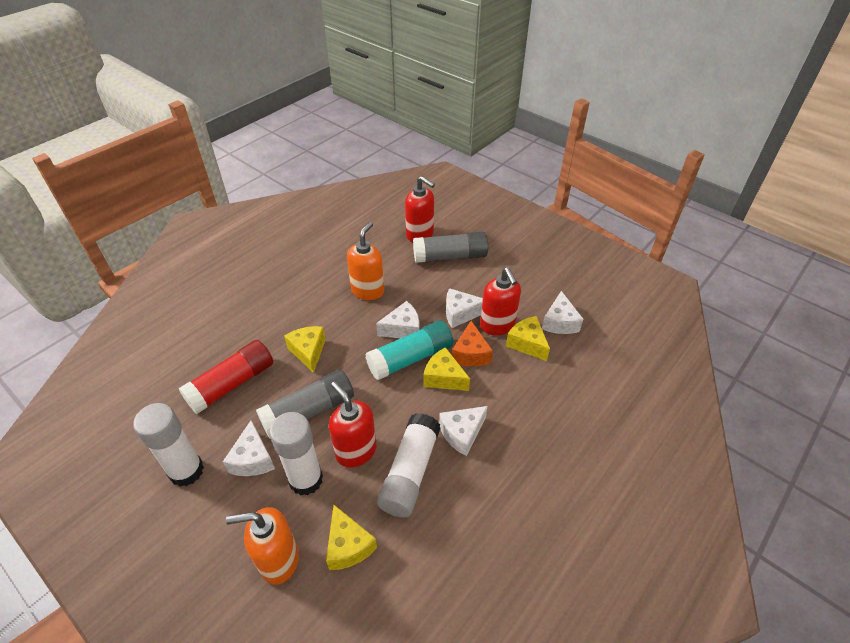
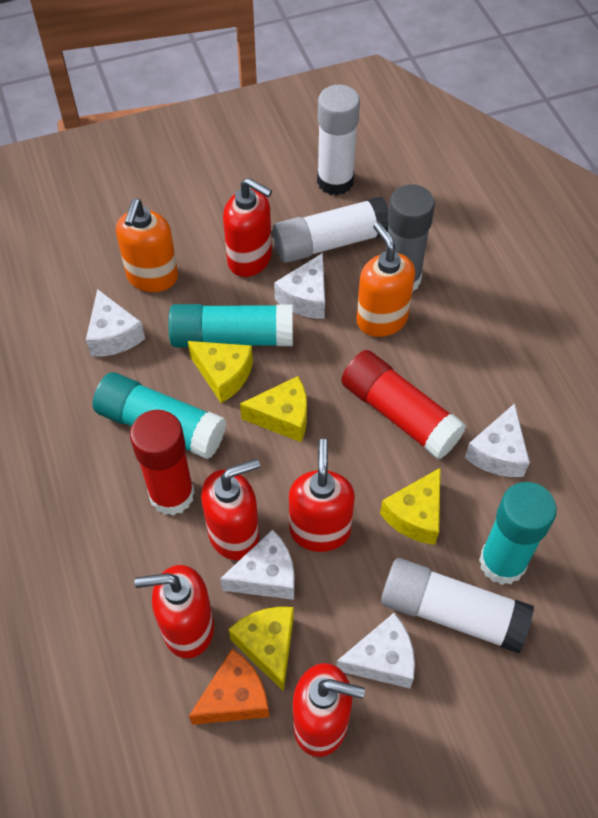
grey glue stick: 2 -> 1
red glue stick: 1 -> 2
red soap dispenser: 3 -> 5
turquoise glue stick: 1 -> 3

